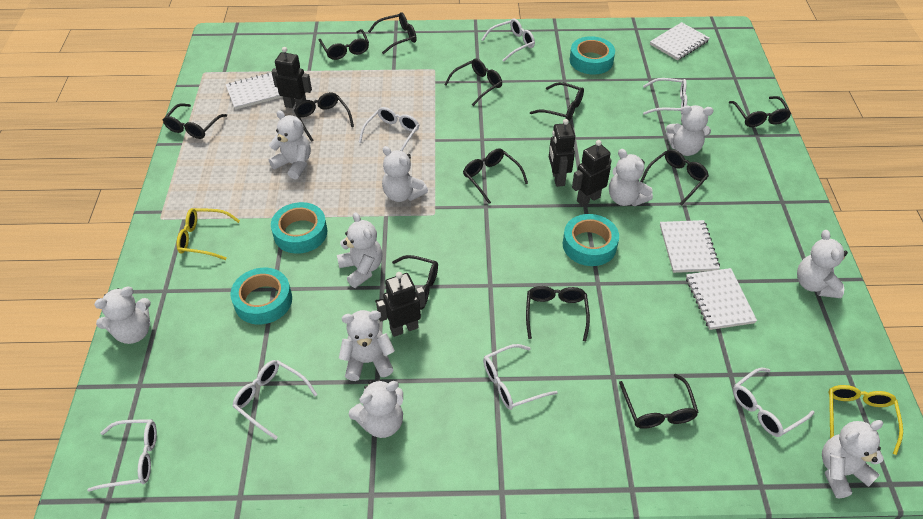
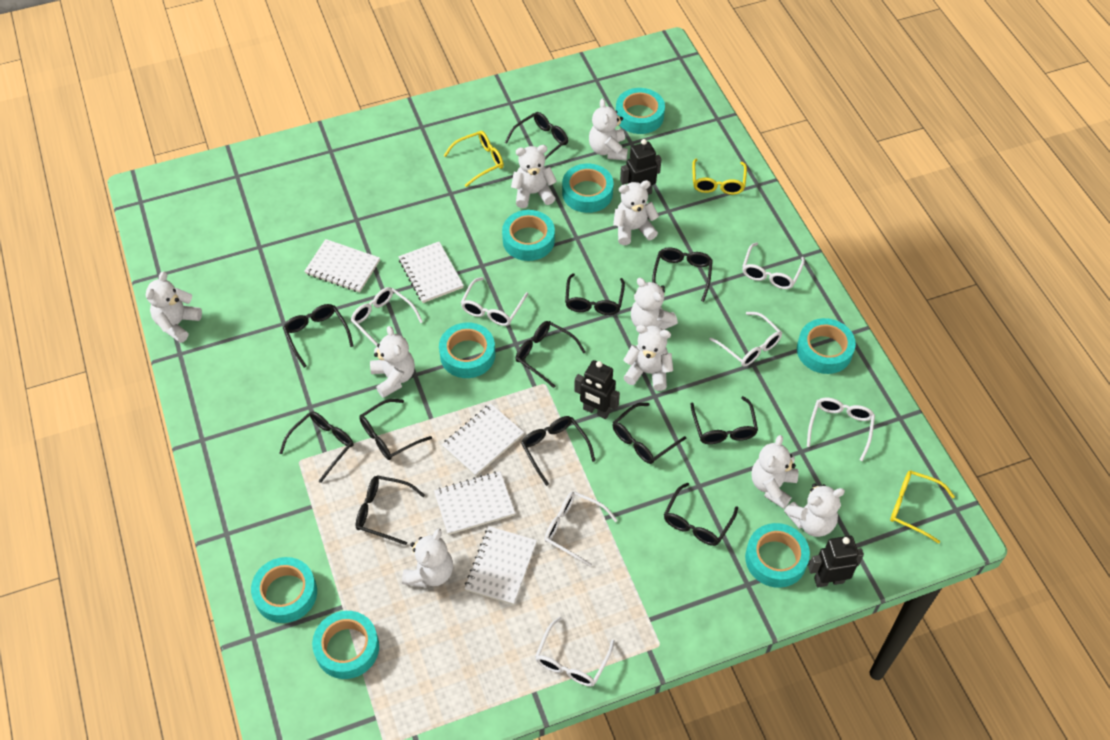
black robot: 4 -> 3
turquoise tape: 4 -> 8
white notebook: 4 -> 5
yellow glasses: 2 -> 3

